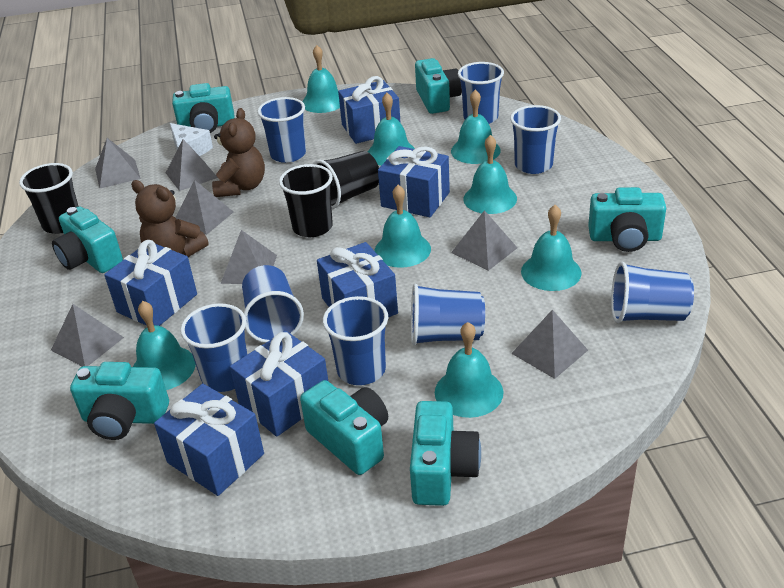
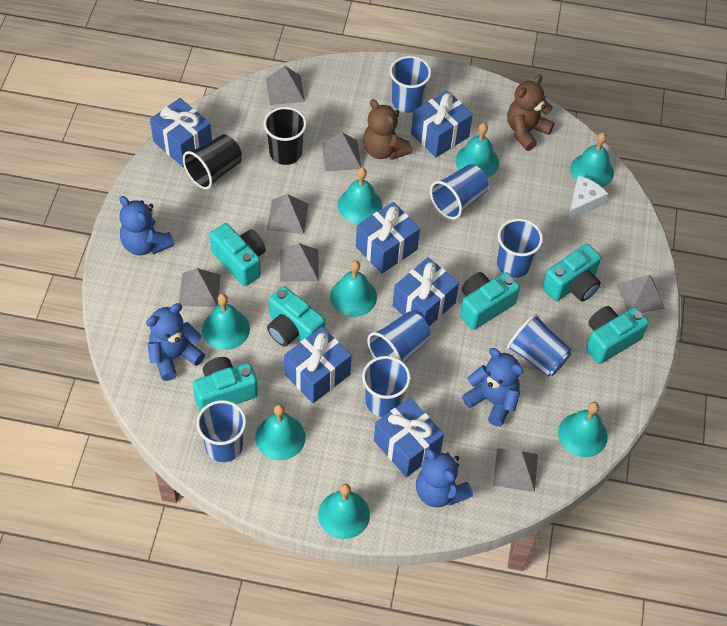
black cup: 3 -> 2
blue cup: 8 -> 7
blue teddy bear: 0 -> 4
turquoise camera: 7 -> 6

